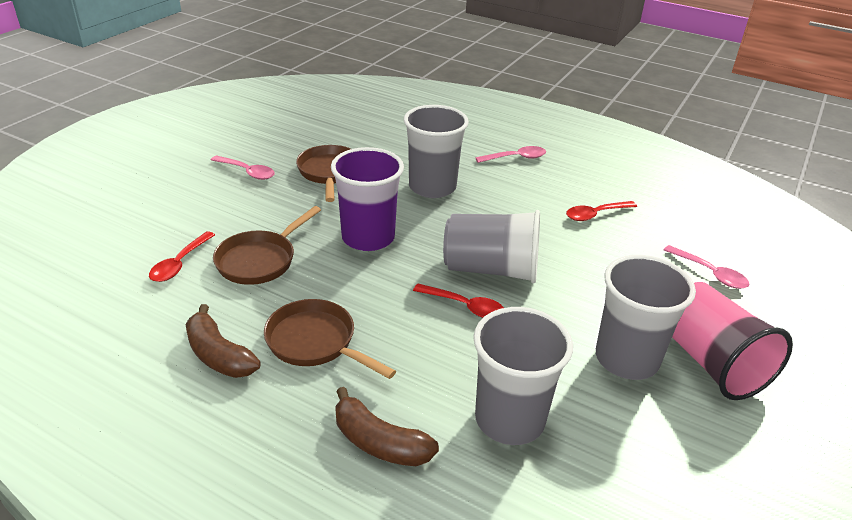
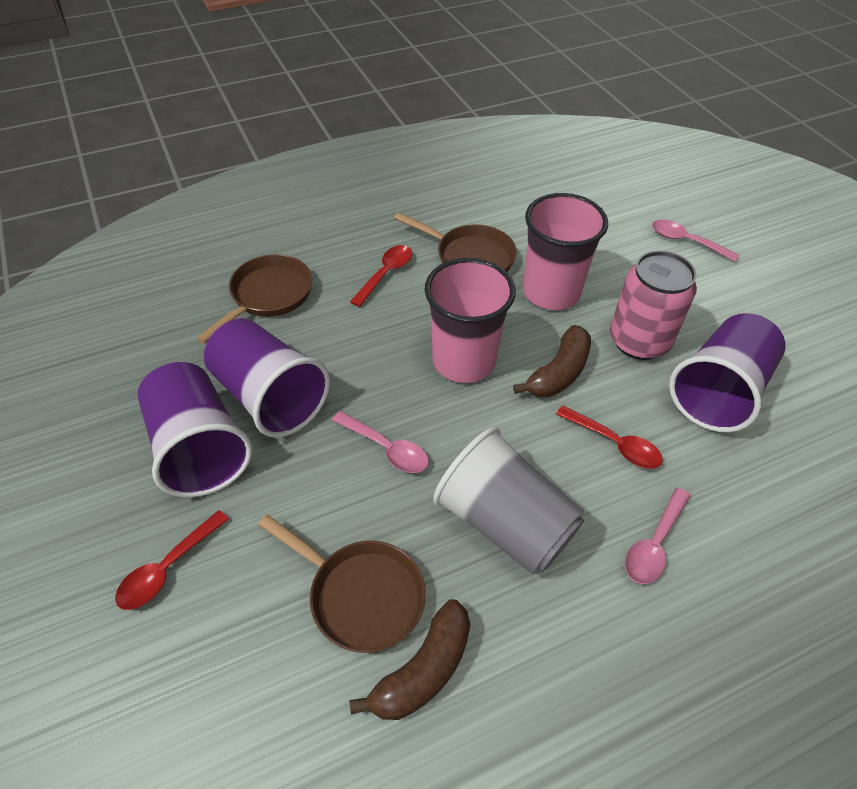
grey cup: 4 -> 1
pink can: 0 -> 1
pink cup: 1 -> 2
purple cup: 1 -> 3

